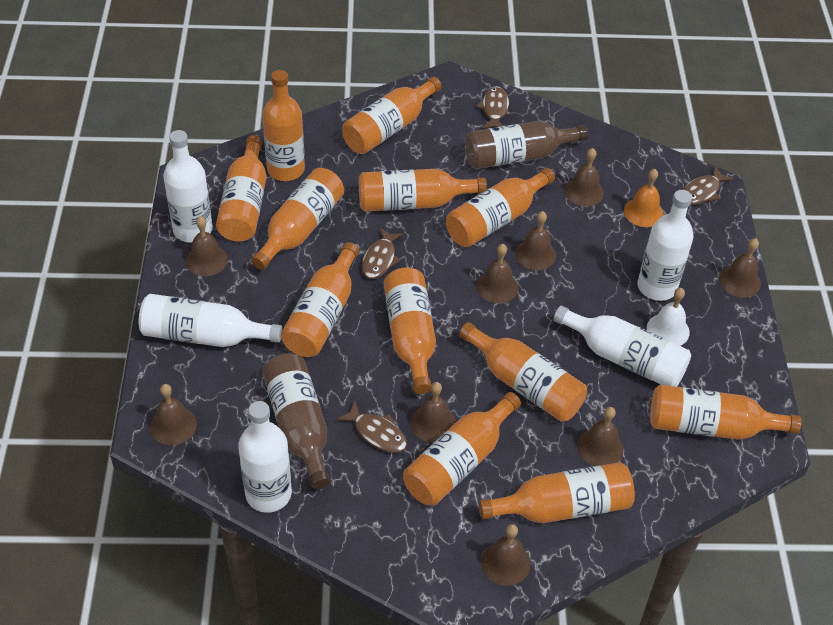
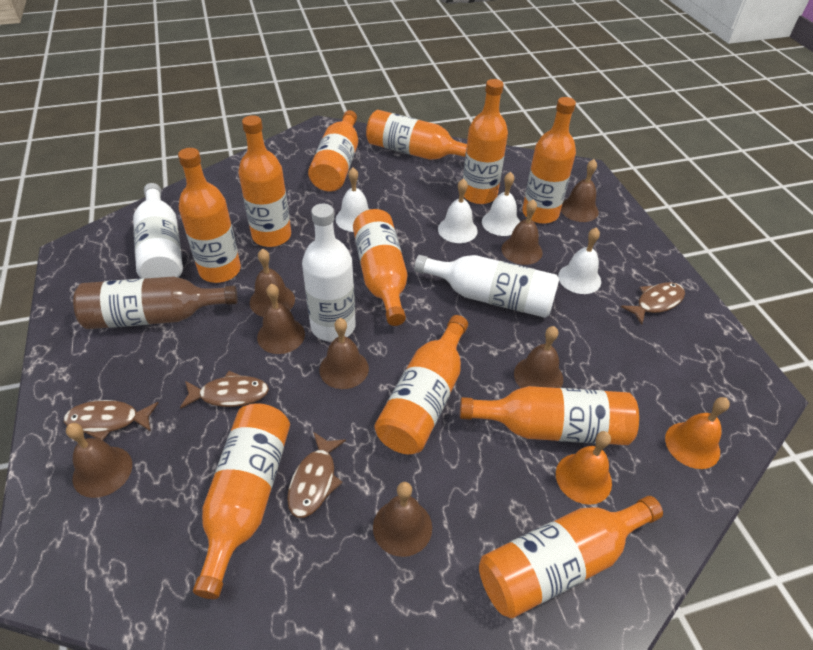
brown bell: 9 -> 8
brown bottle: 2 -> 1
orange bell: 1 -> 2
orange bottle: 12 -> 11
white bell: 1 -> 4
white bottle: 5 -> 3

